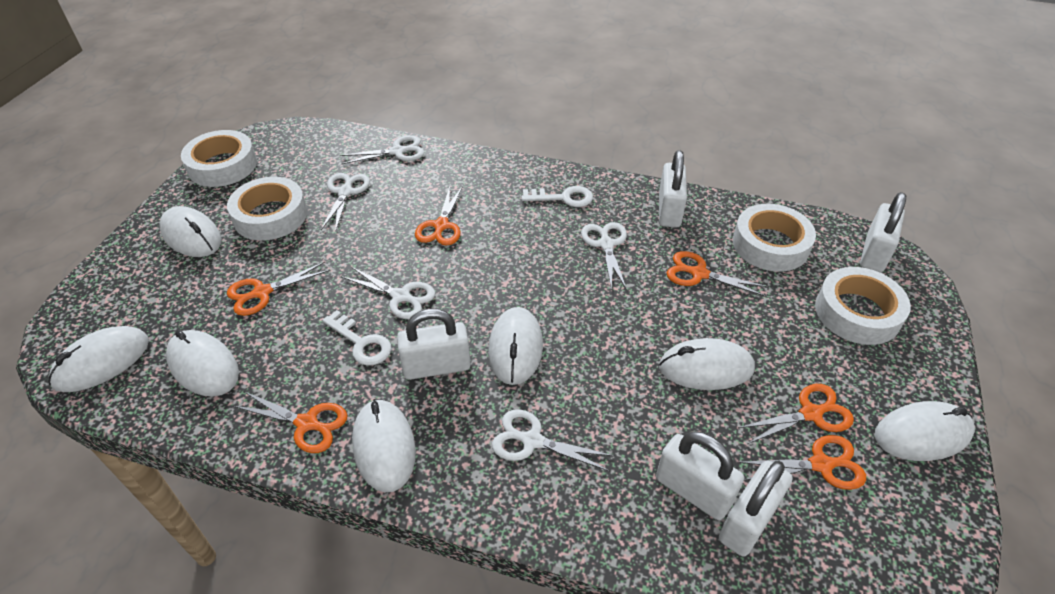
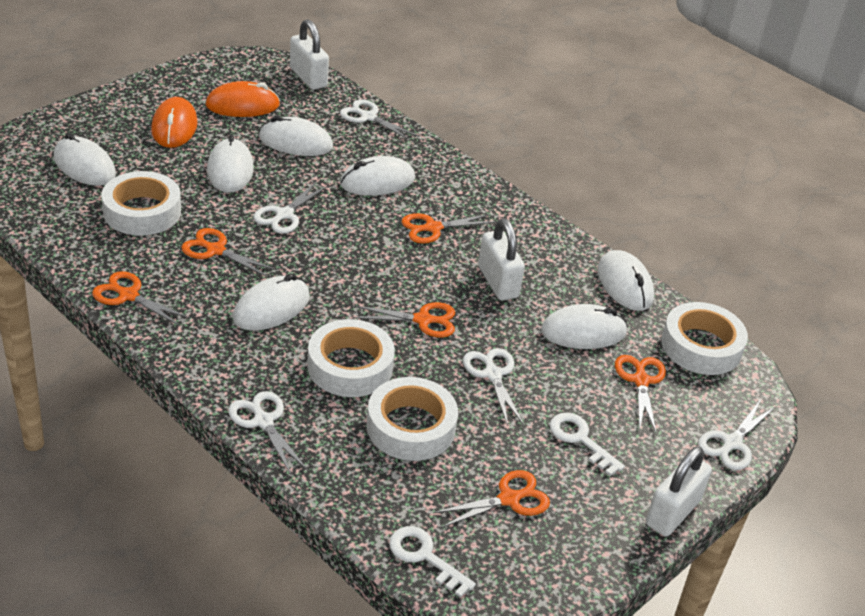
orange mouse: 0 -> 2
white padlock: 5 -> 3

